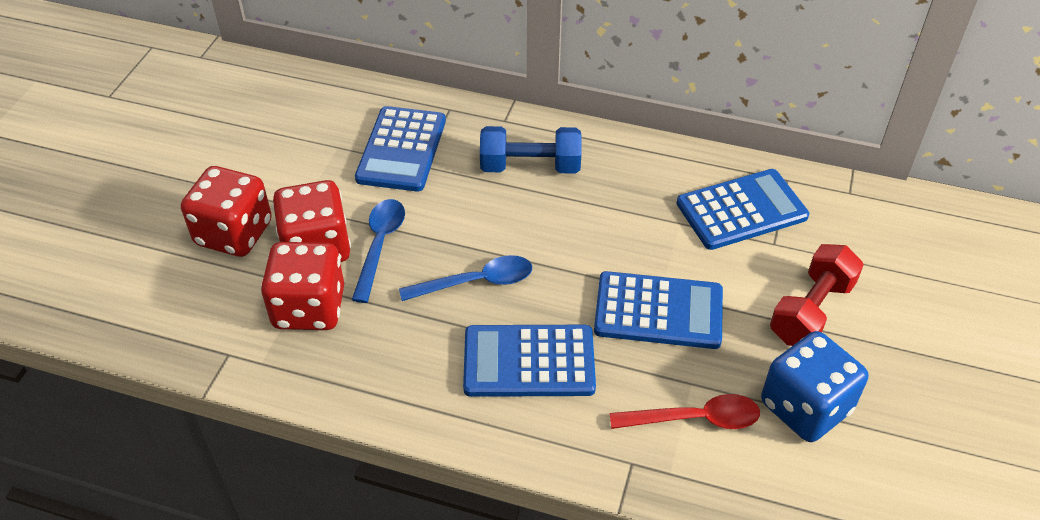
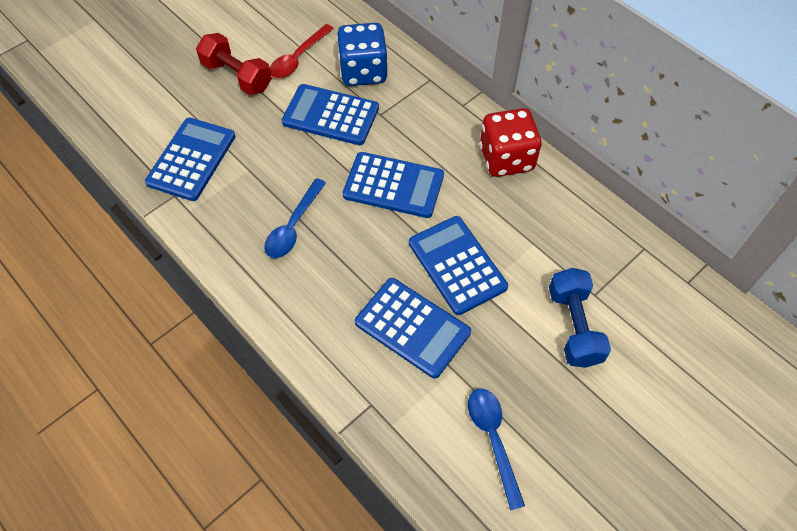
blue calculator: 4 -> 5
red dice: 3 -> 1

